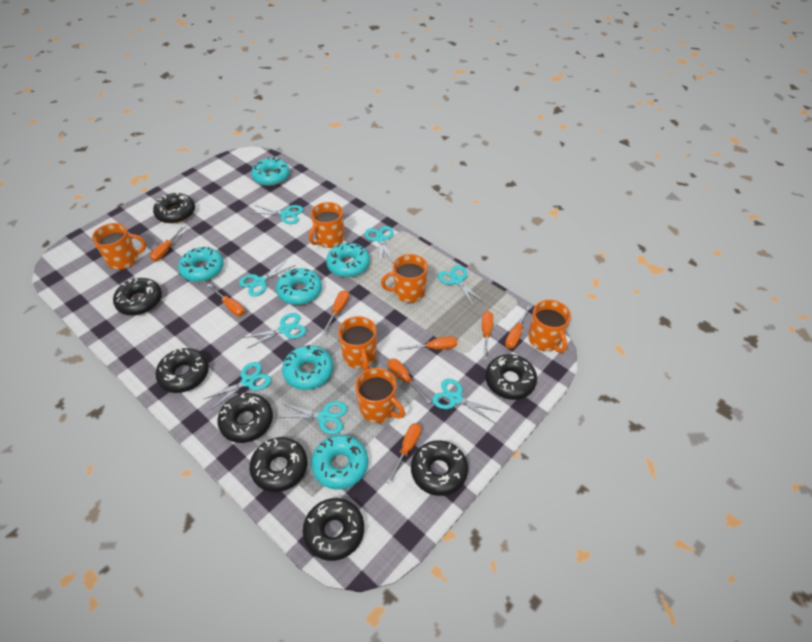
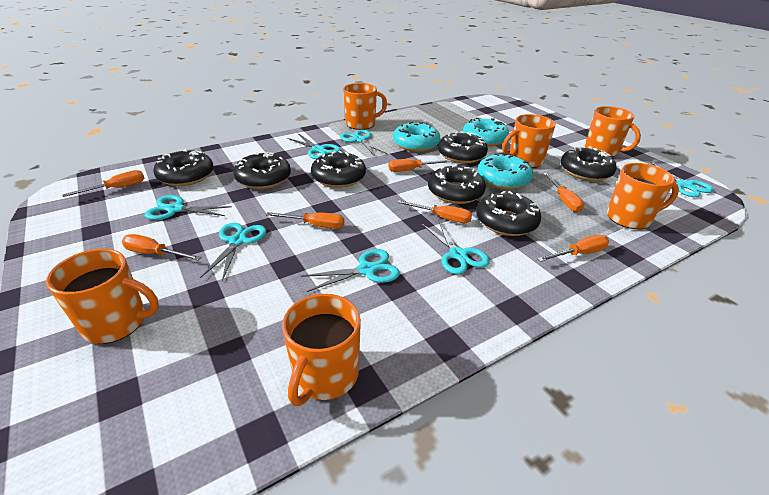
black donut: 8 -> 7
orange screwdriver: 8 -> 7
turquoise donut: 6 -> 3
turquoise scissors: 8 -> 7

